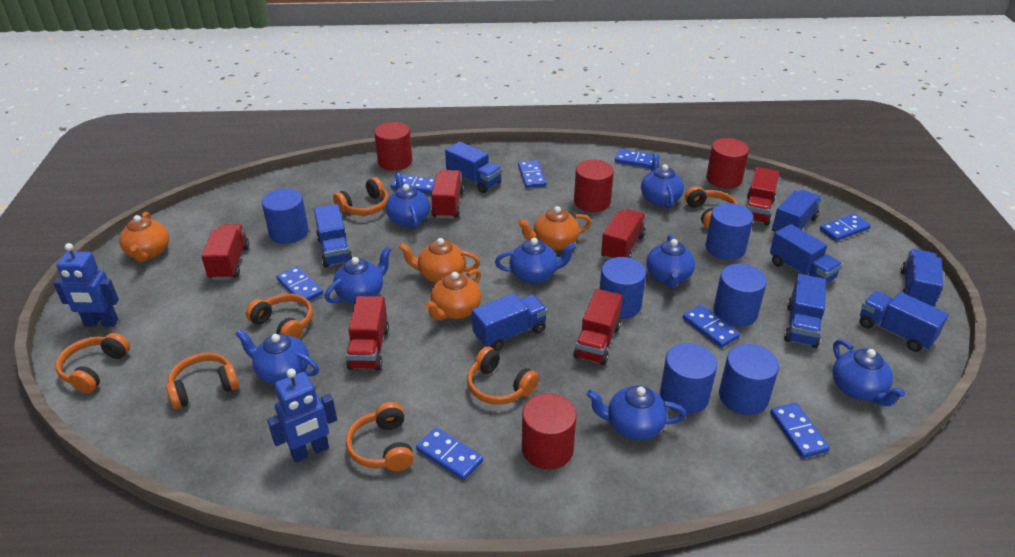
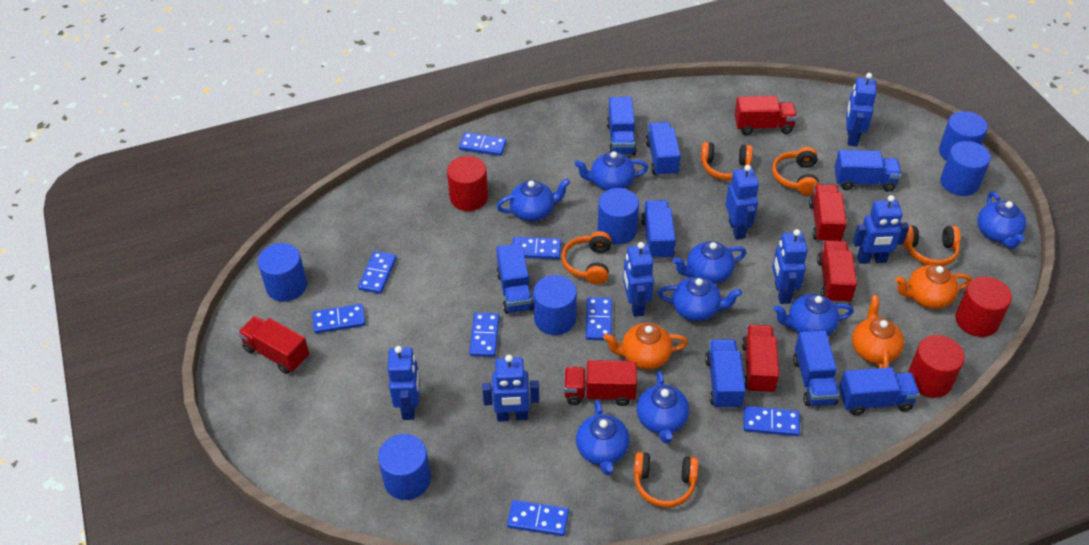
blue robot: 2 -> 7
orange headphones: 7 -> 5
orange teapot: 4 -> 3
red cylinder: 4 -> 3

